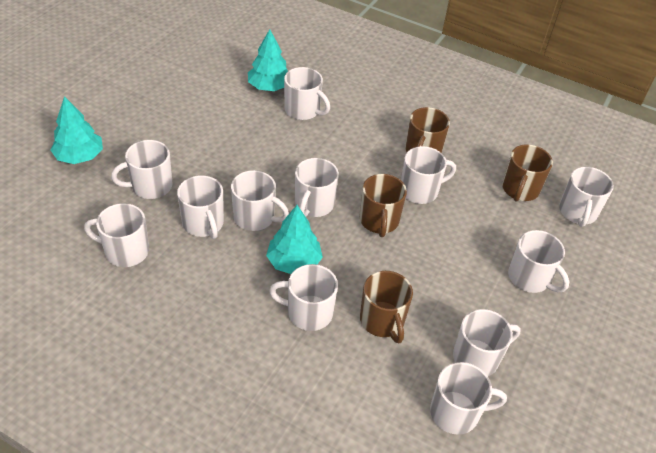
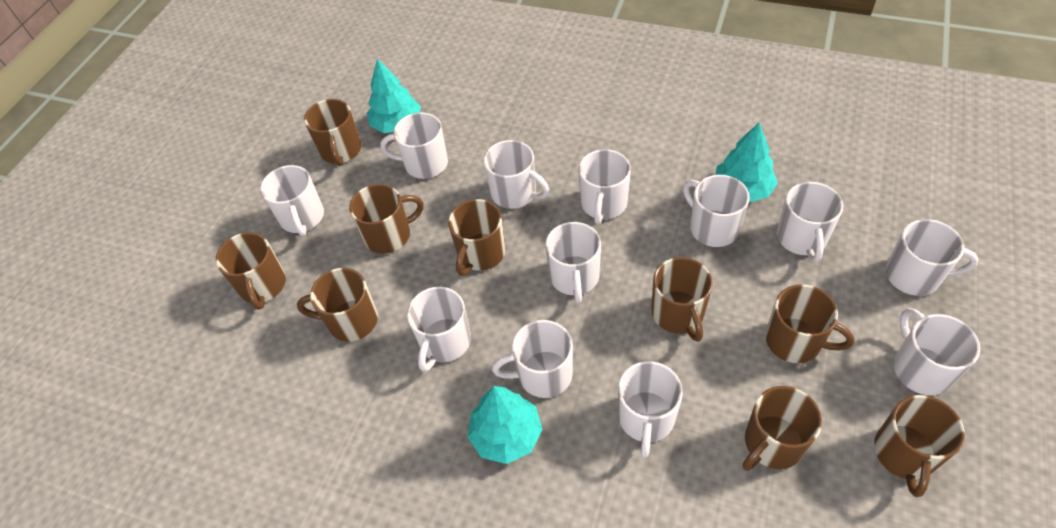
brown mug: 4 -> 9

